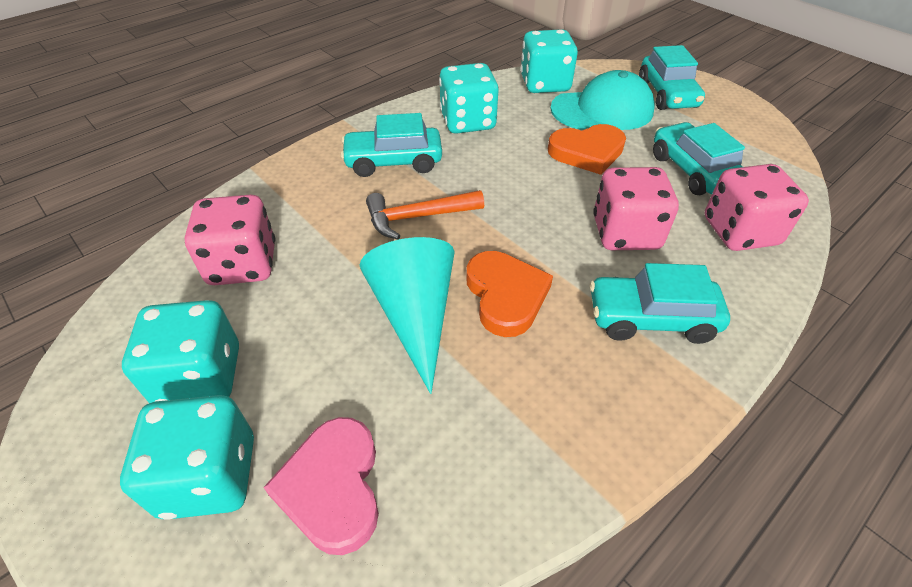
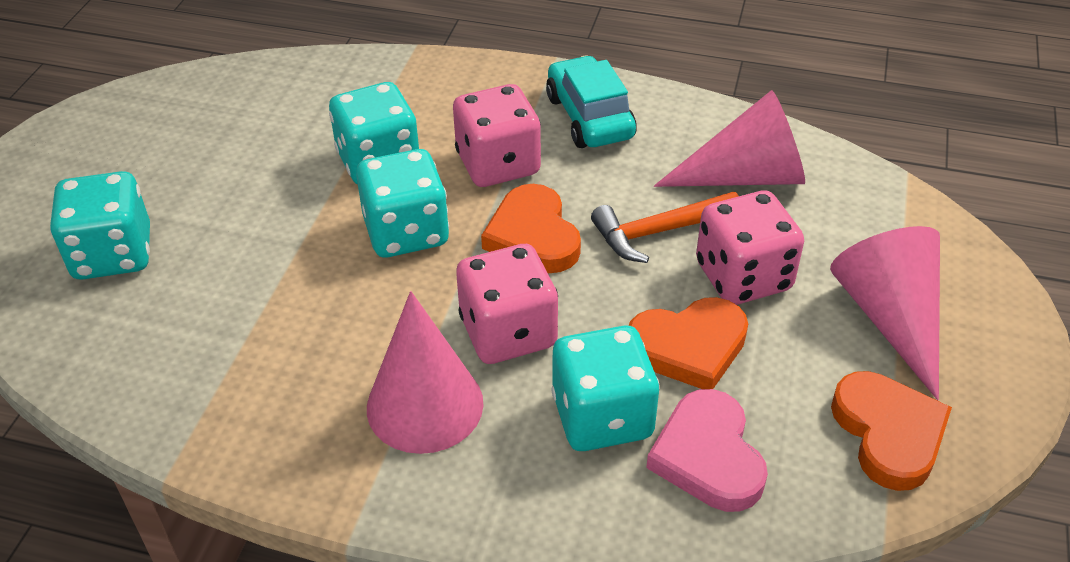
orange heart: 2 -> 3
pink cone: 0 -> 3
turquoise cap: 1 -> 0
turquoise car: 4 -> 1
turquoise cone: 1 -> 0

